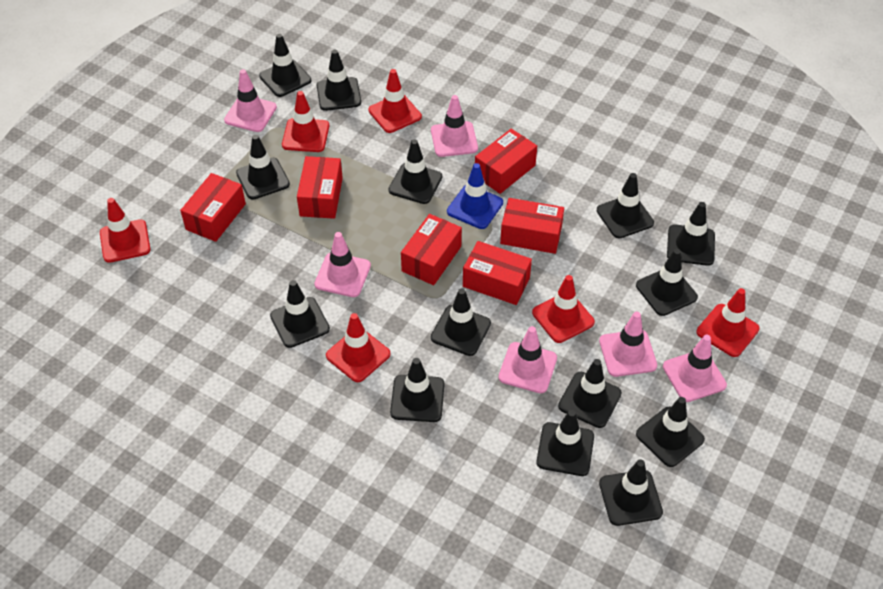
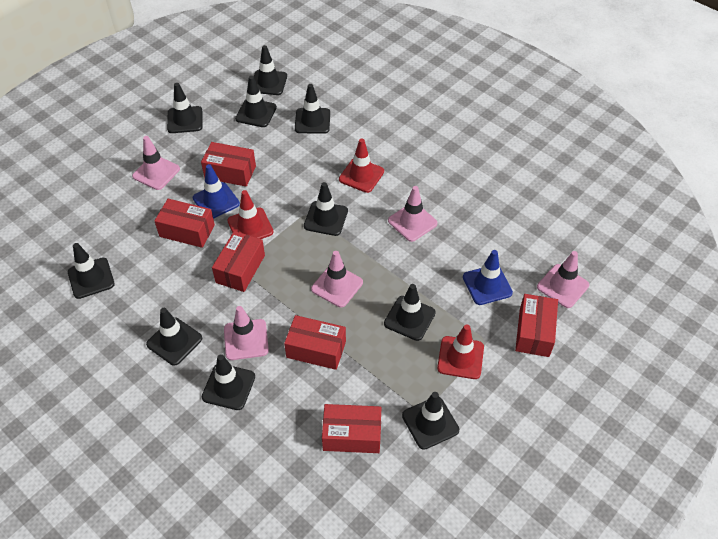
black traffic cone: 14 -> 10
blue traffic cone: 1 -> 2
pink traffic cone: 6 -> 5
red traffic cone: 6 -> 3

